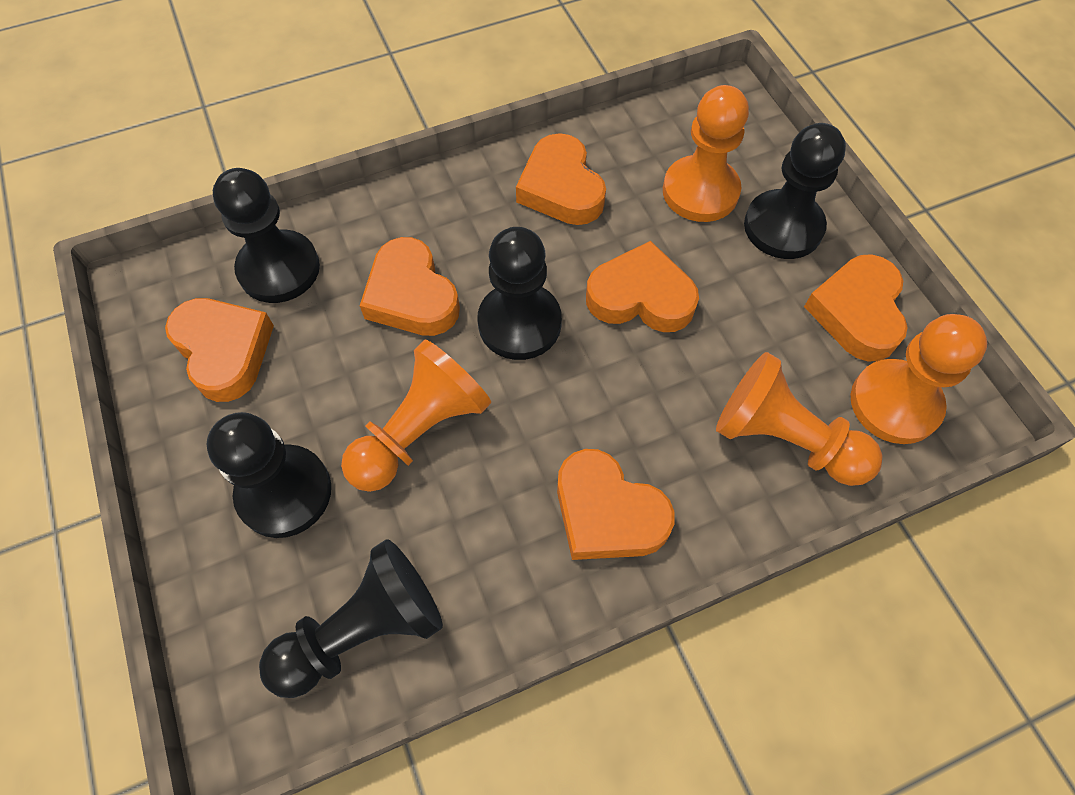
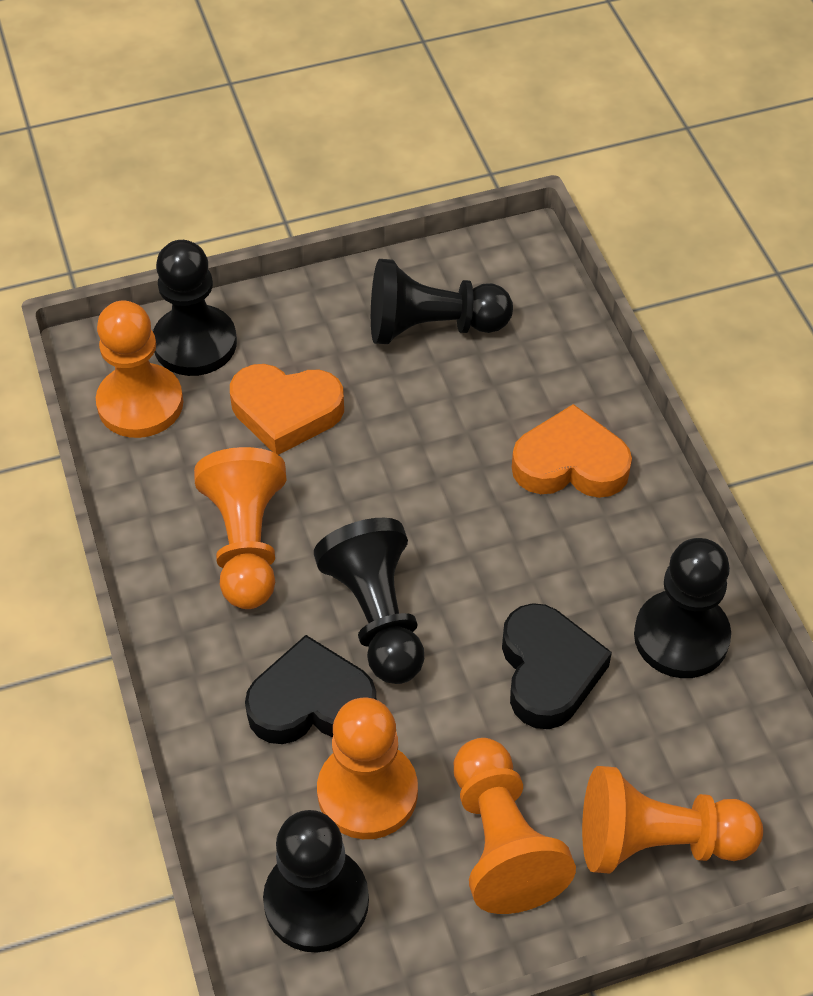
black heart: 0 -> 2
orange heart: 6 -> 2
orange pawn: 4 -> 5

